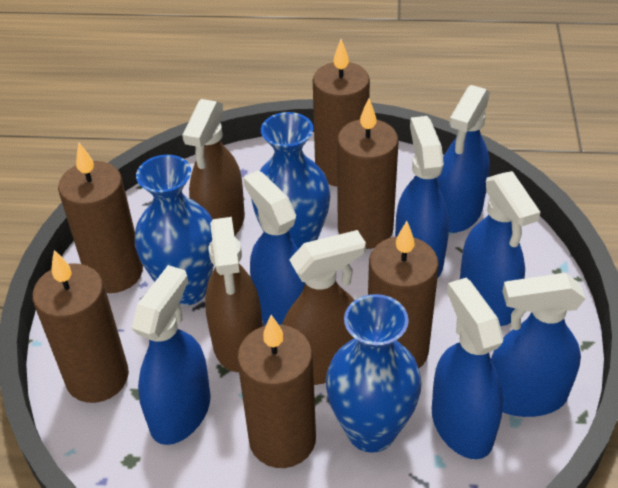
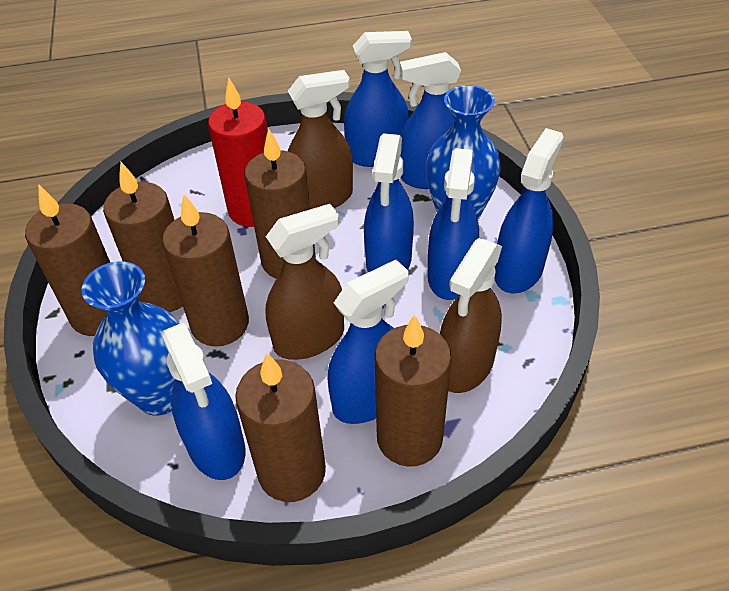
blue vase: 3 -> 2
red candle: 0 -> 1

